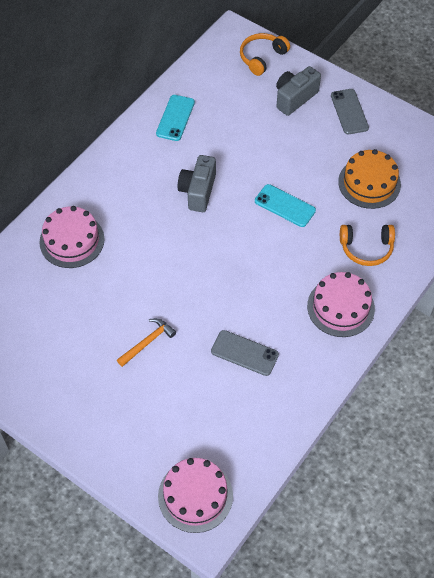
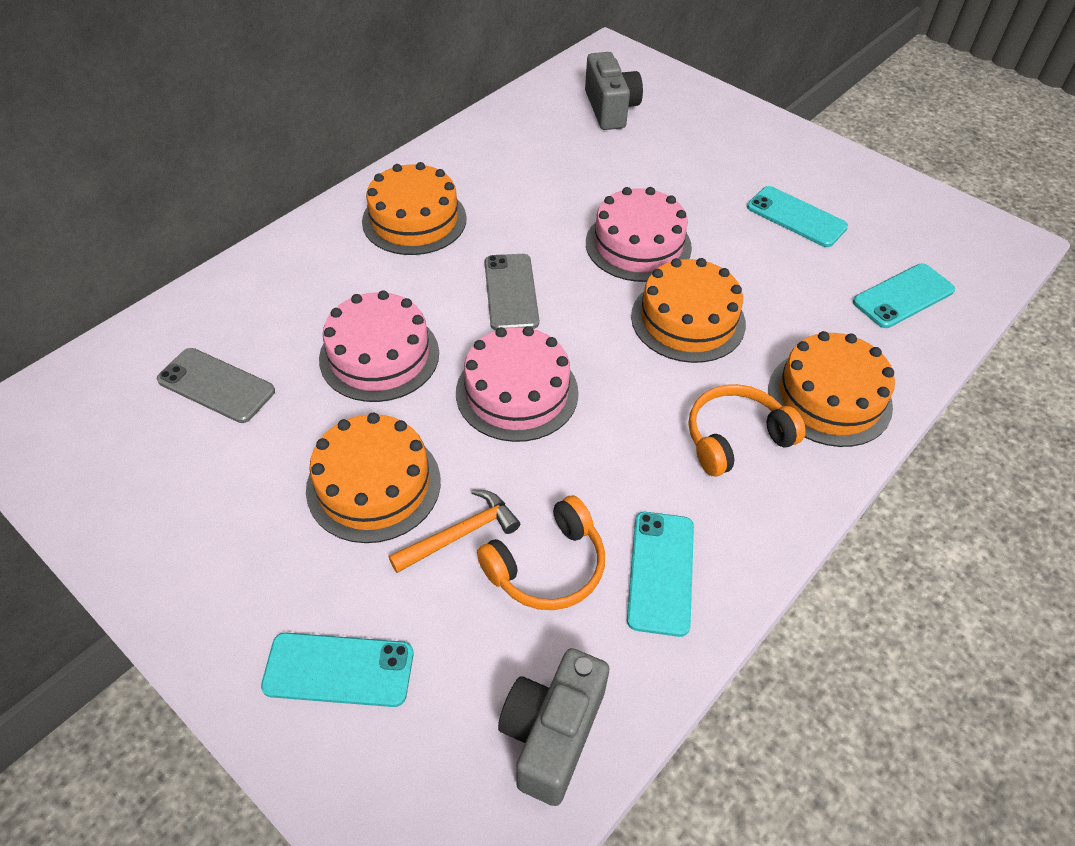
orange cake: 1 -> 4
turquoise phone: 2 -> 4

